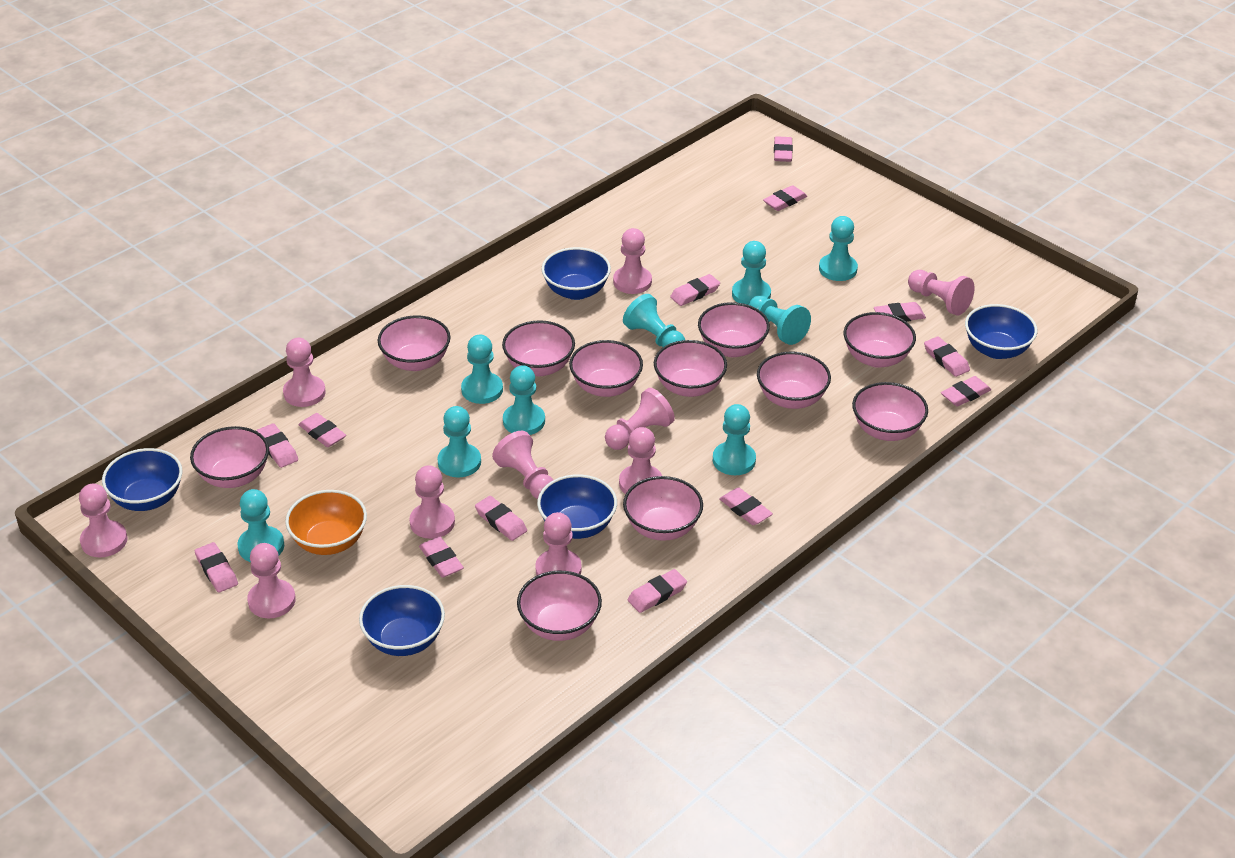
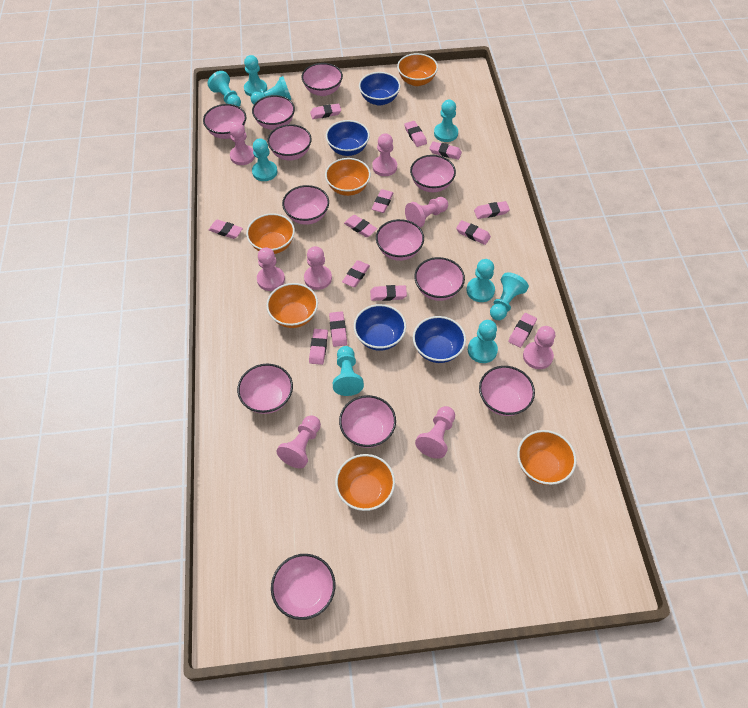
blue bowl: 5 -> 4
orange bowl: 1 -> 6
pink bowl: 11 -> 12
pink pawn: 10 -> 8

